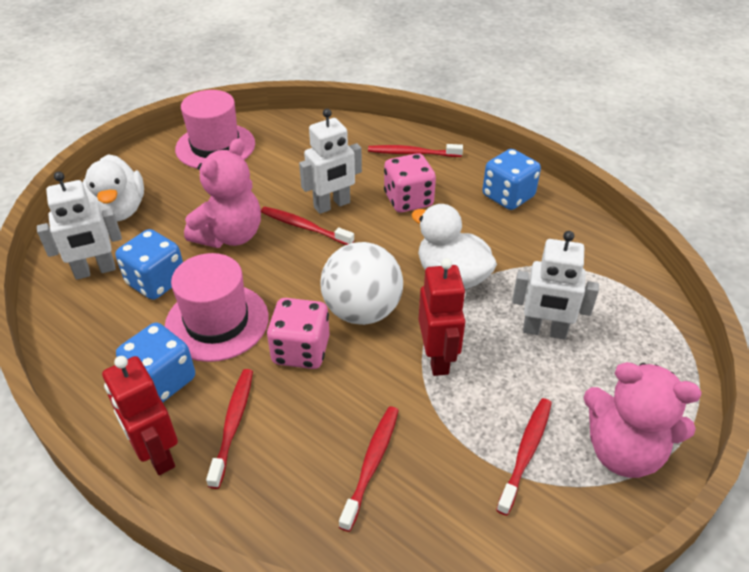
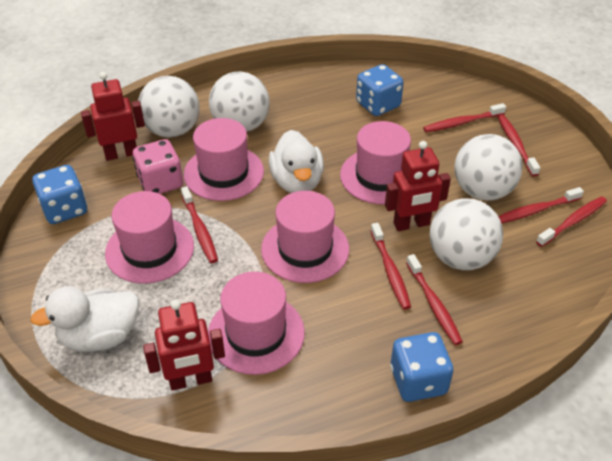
pink dice: 2 -> 1
pink hat: 2 -> 5
pink teddy bear: 2 -> 0
red robot: 2 -> 3
red toothbrush: 5 -> 7
white ball: 1 -> 4
white robot: 3 -> 0

